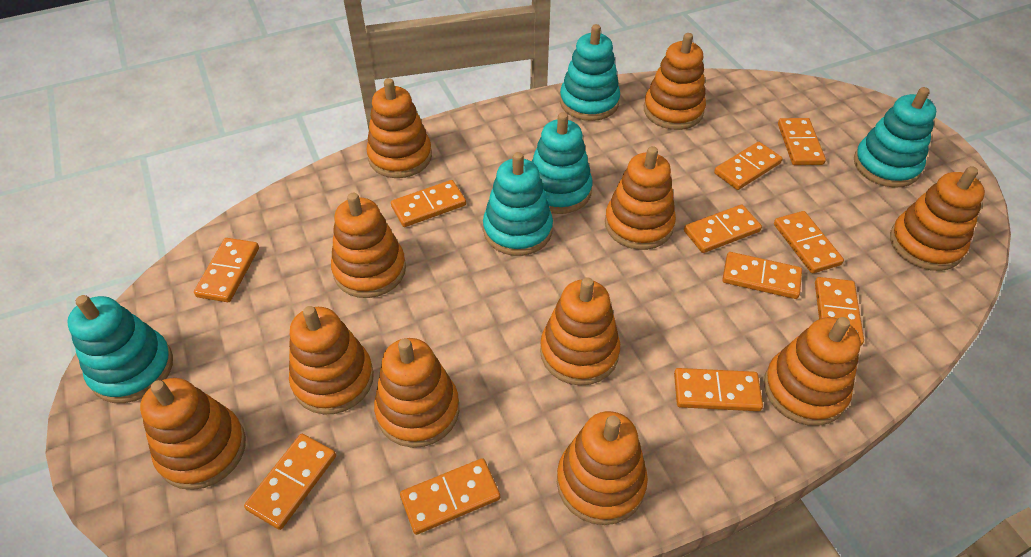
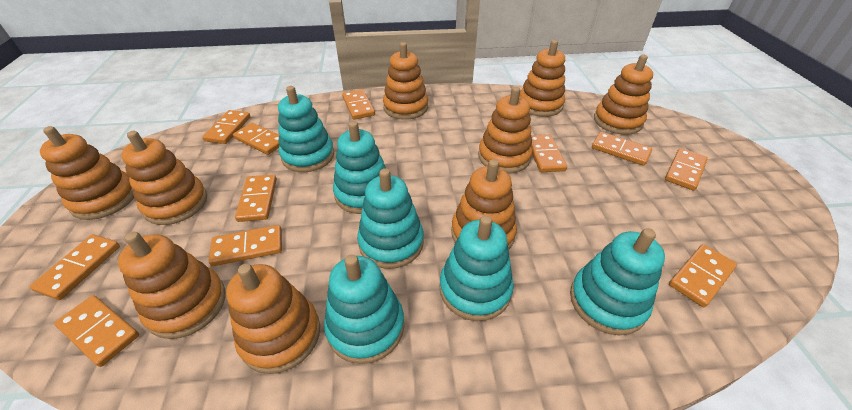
orange stacking toy: 11 -> 9
turquoise stacking toy: 5 -> 6

